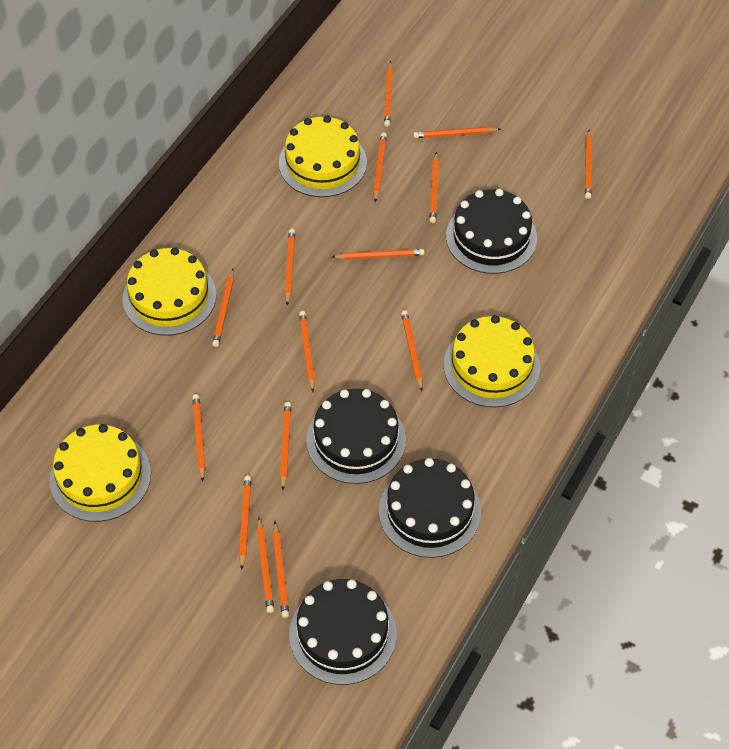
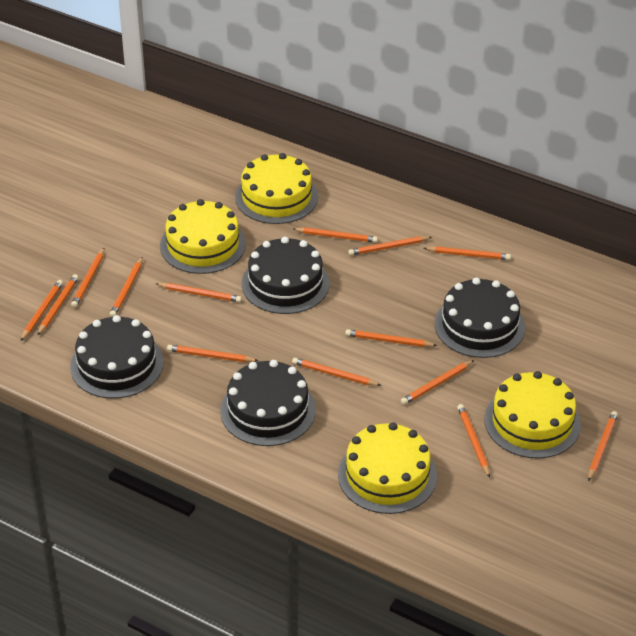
orange pencil: 15 -> 14

